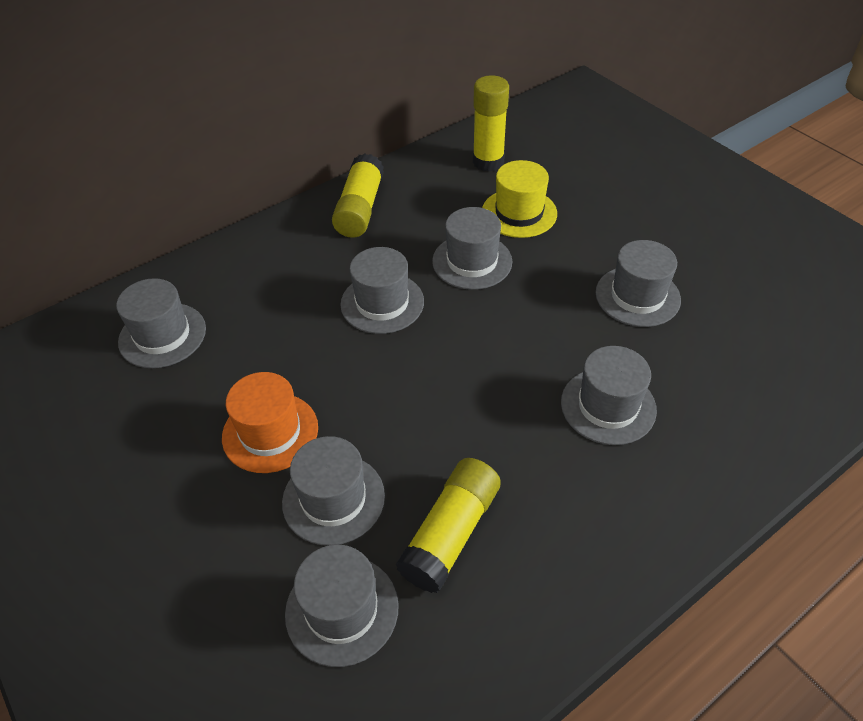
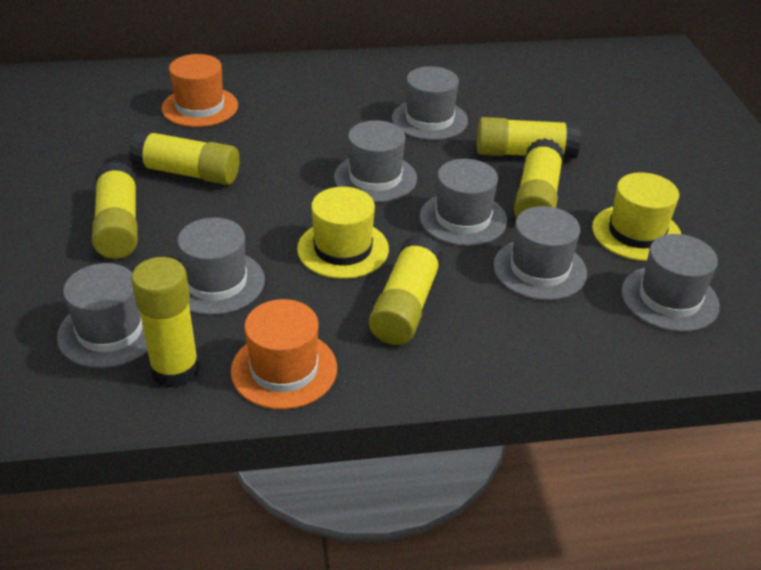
orange hat: 1 -> 2
yellow glue stick: 3 -> 6
yellow hat: 1 -> 2

